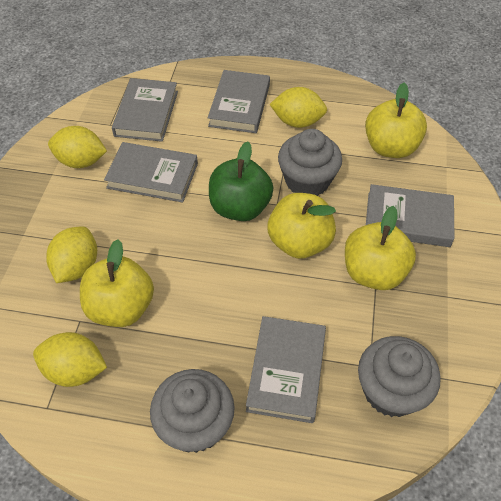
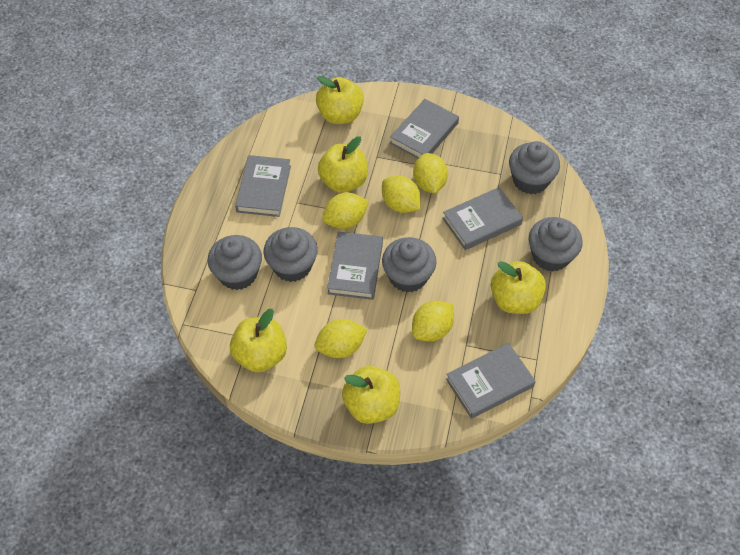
green apple: 1 -> 0
grey cupcake: 3 -> 5
yellow apple: 4 -> 5
yellow lemon: 4 -> 5

